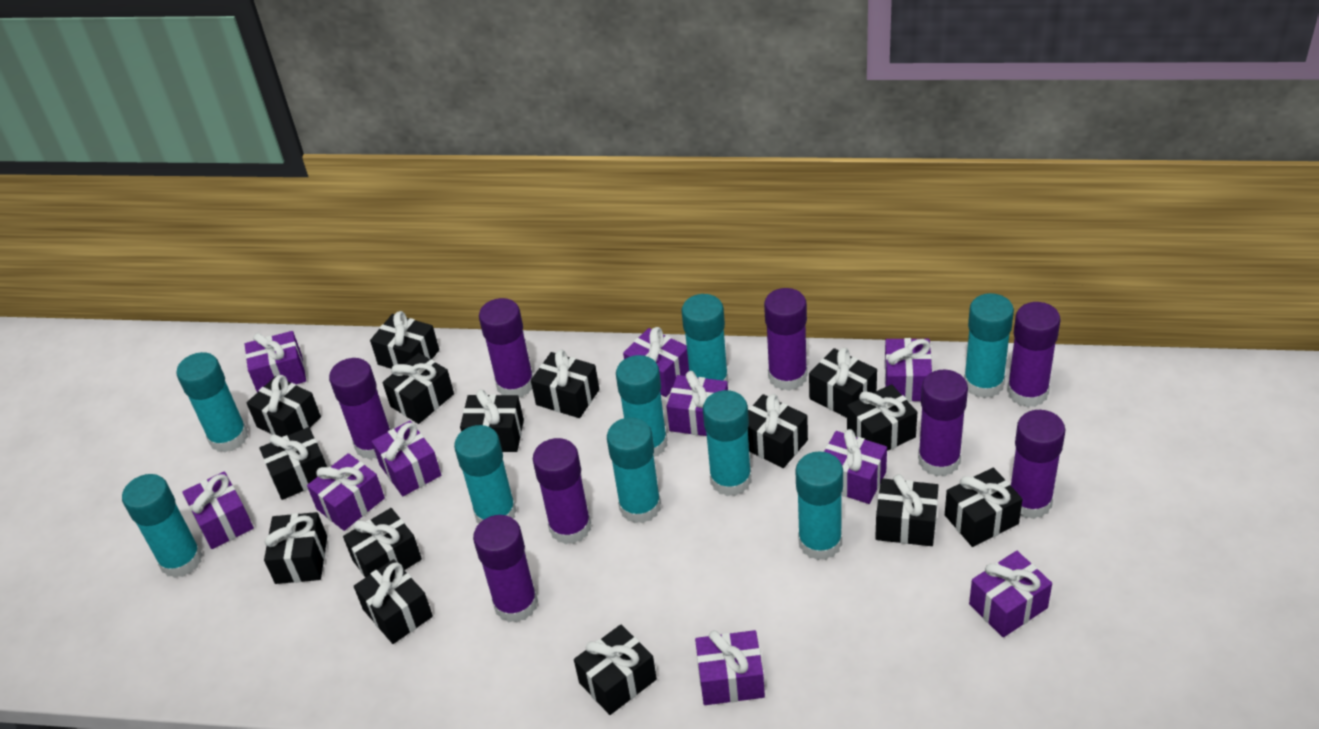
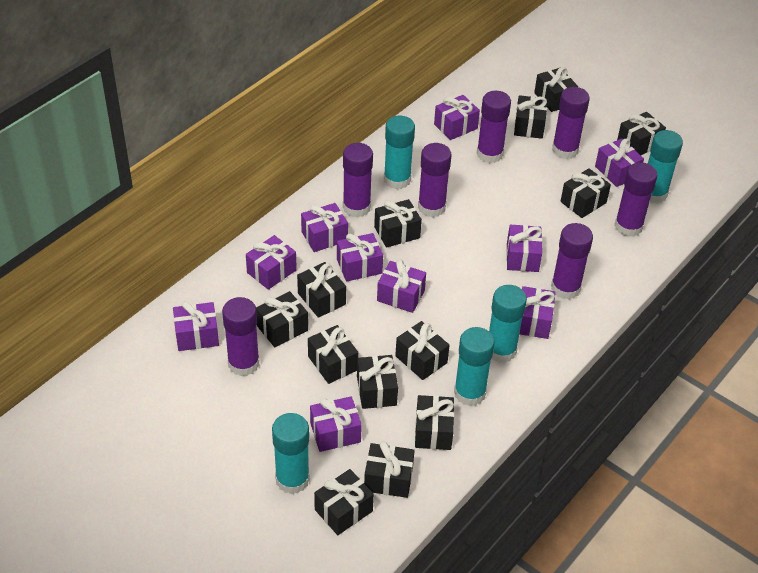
black gift: 15 -> 13
purple glue stick: 8 -> 7
turquoise glue stick: 9 -> 5

